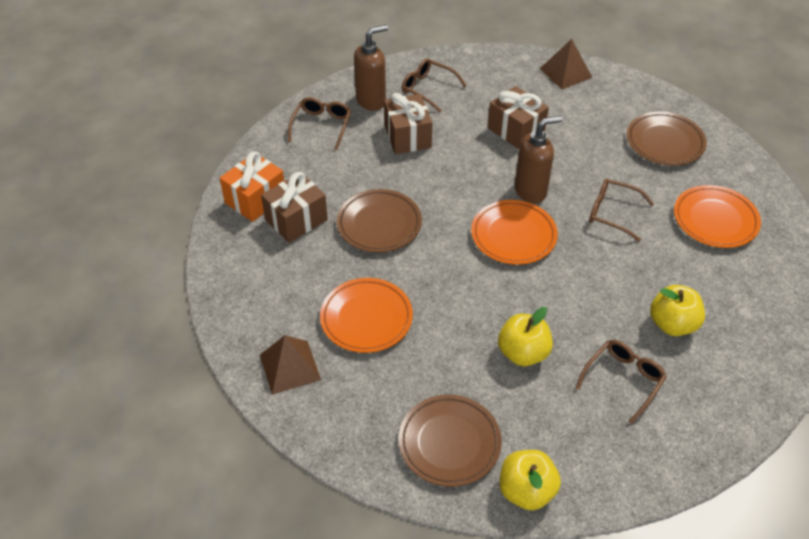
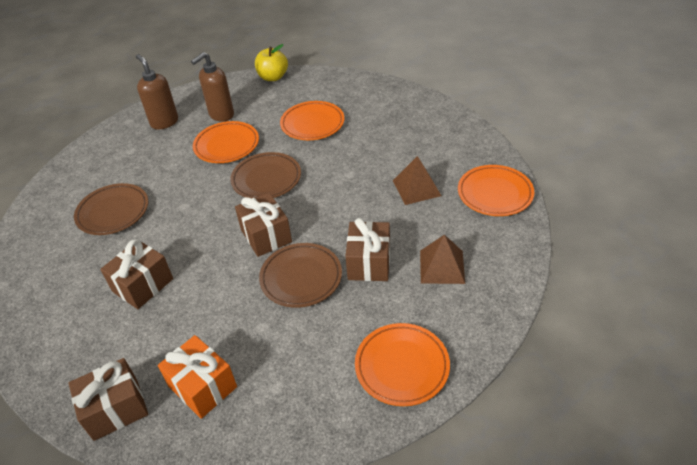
brown gift: 3 -> 4
brown glasses: 4 -> 0
orange plate: 3 -> 4
yellow apple: 3 -> 1

